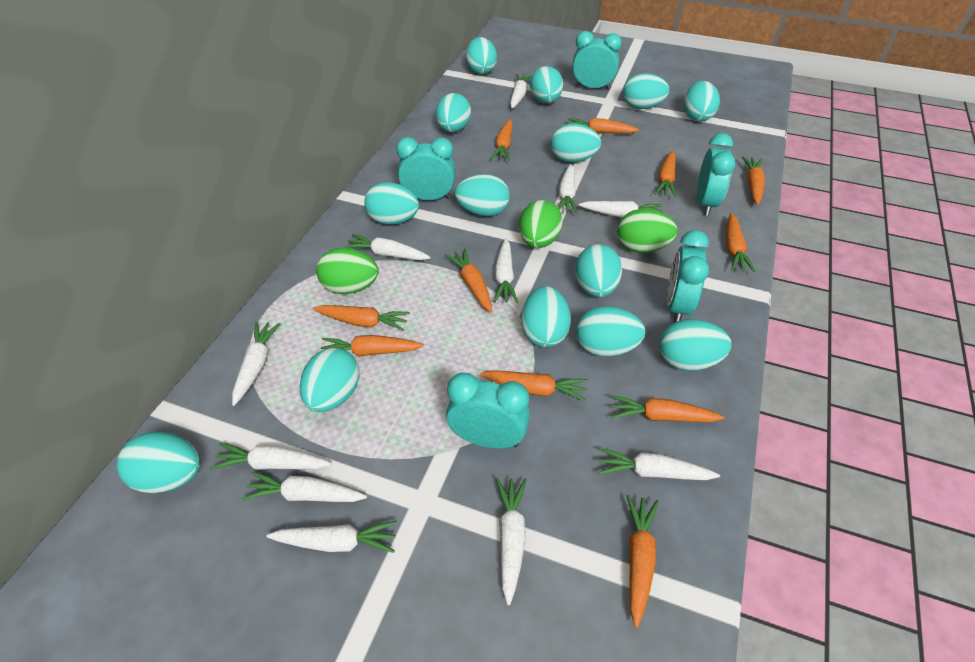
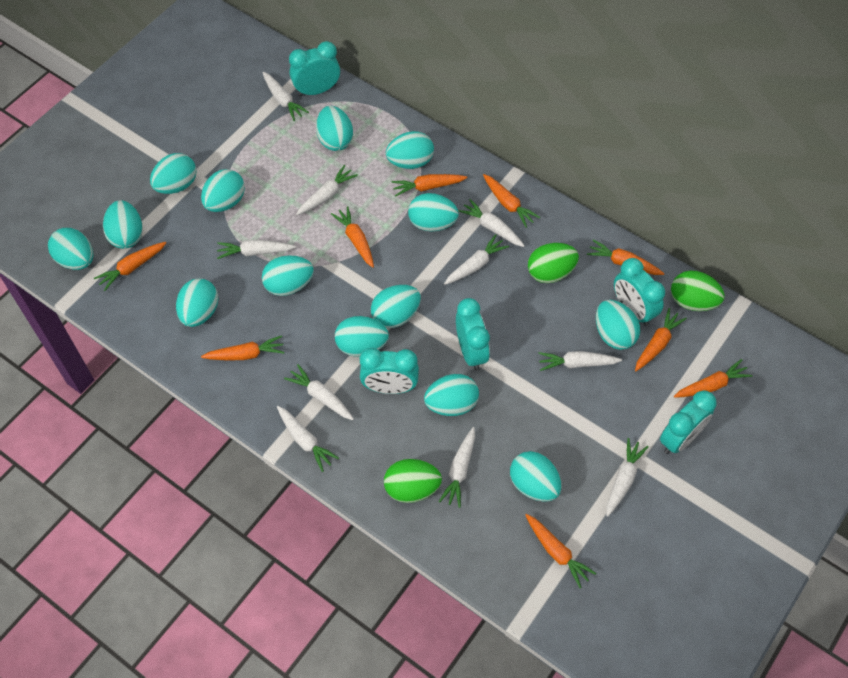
orange carrot: 11 -> 9
white carrot: 11 -> 10

